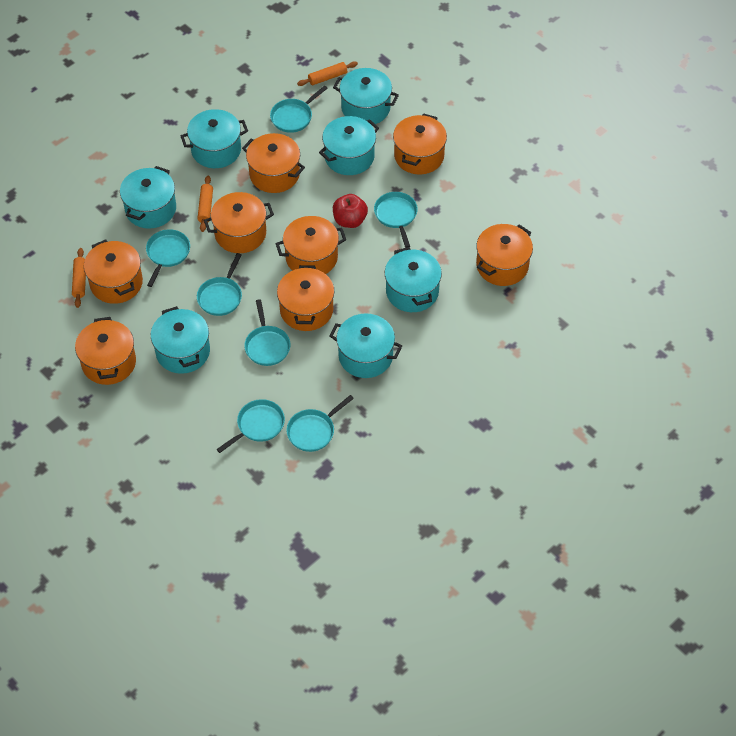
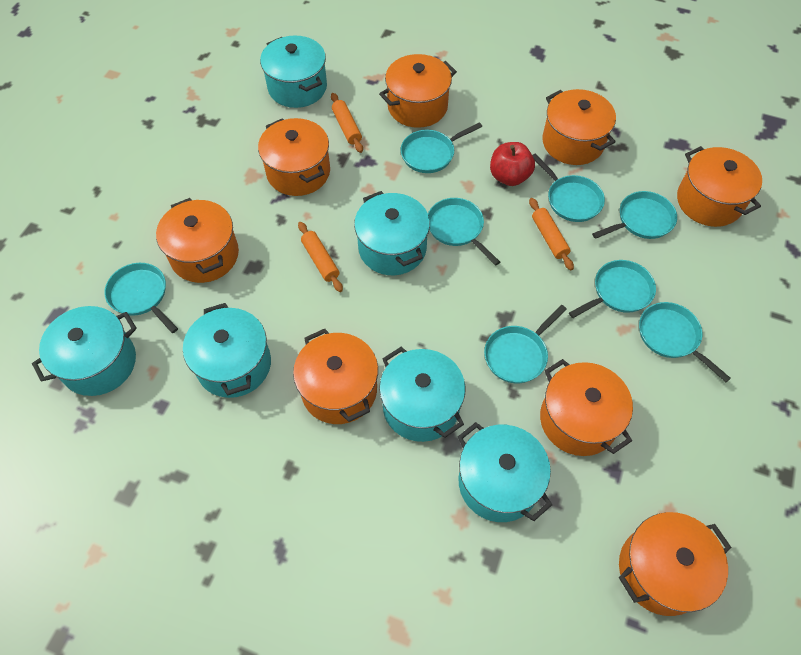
turquoise pan: 7 -> 8
turquoise pot: 7 -> 6

